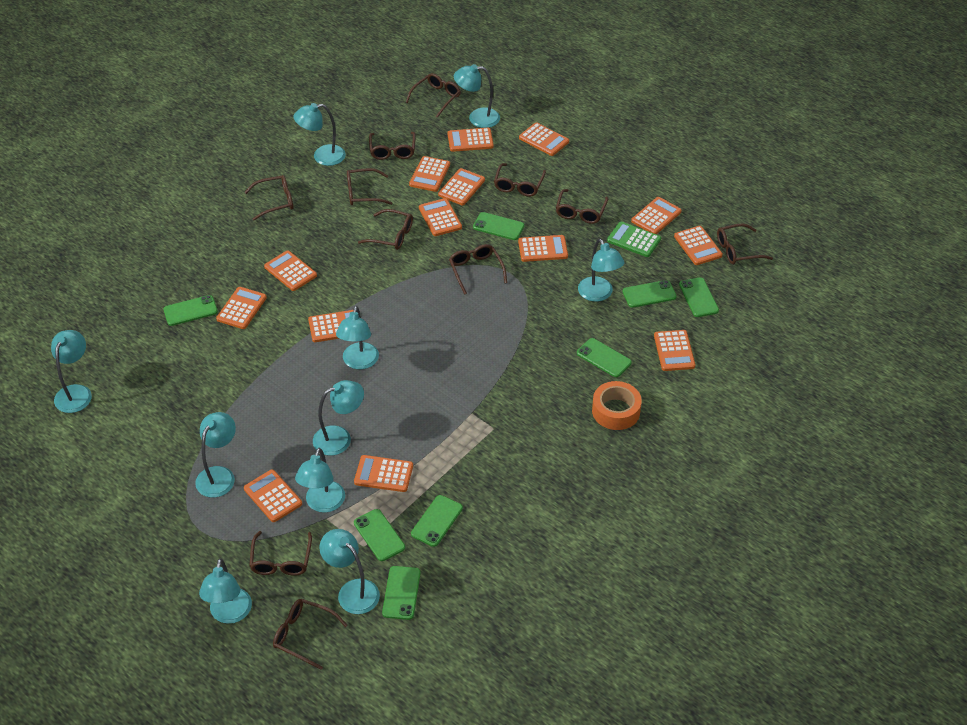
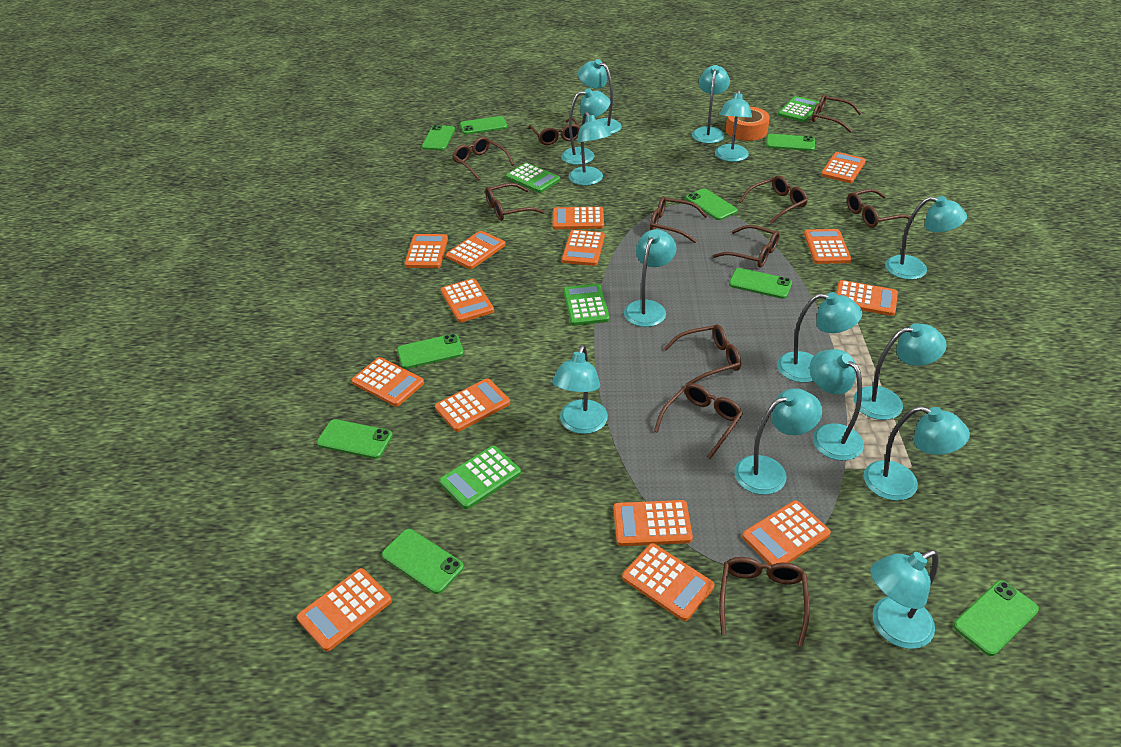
green calculator: 1 -> 4
green phone: 8 -> 9
turquoise lamp: 10 -> 14

